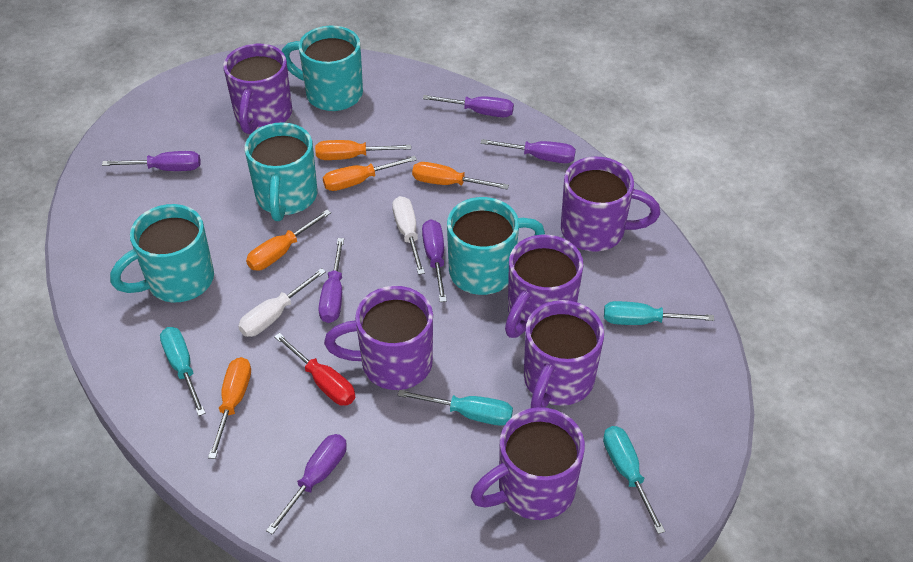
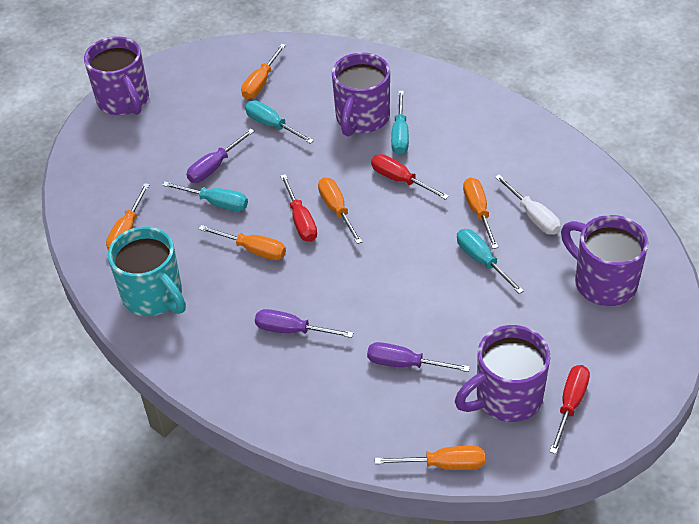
orange screwdriver: 5 -> 6
purple mug: 6 -> 4
purple screwdriver: 6 -> 3
red screwdriver: 1 -> 3
turquoise mug: 4 -> 1
white screwdriver: 2 -> 1

